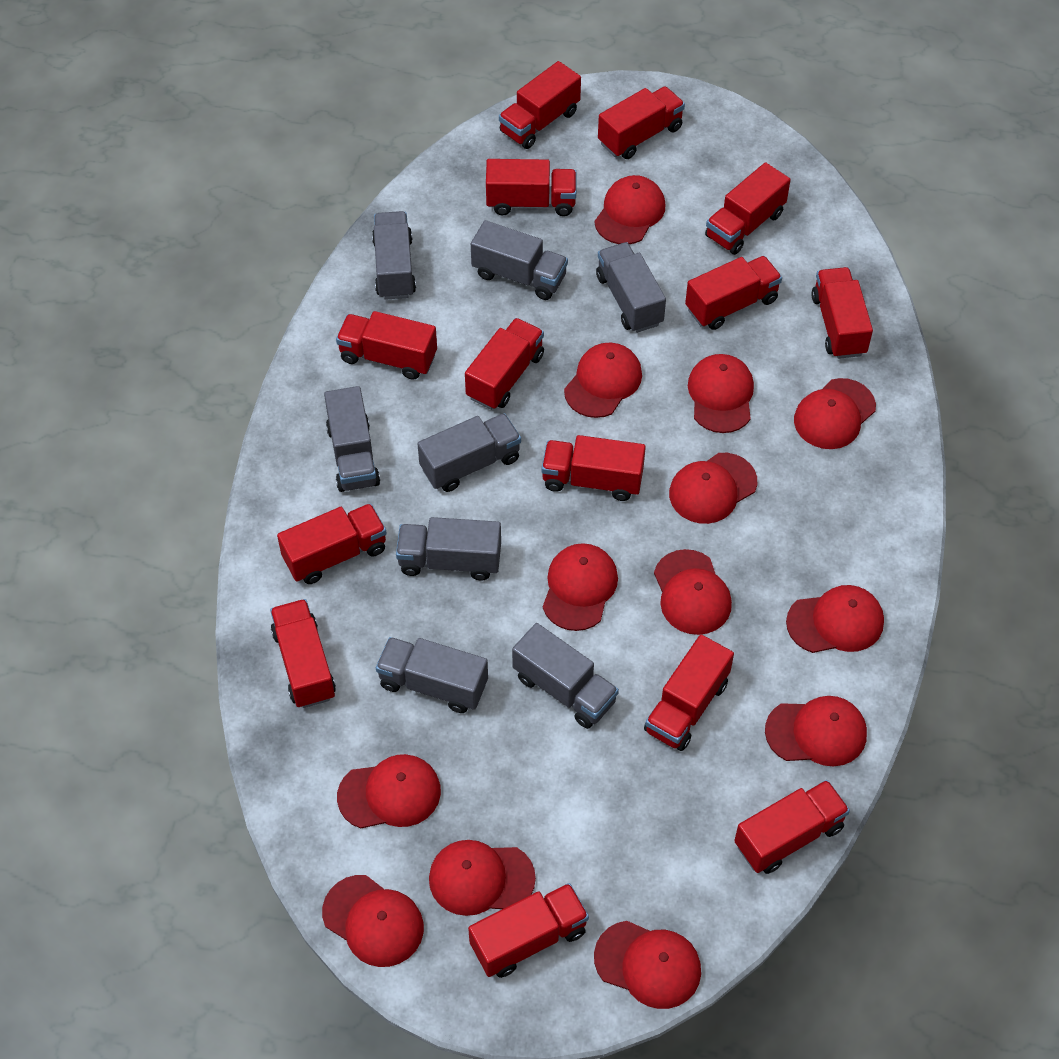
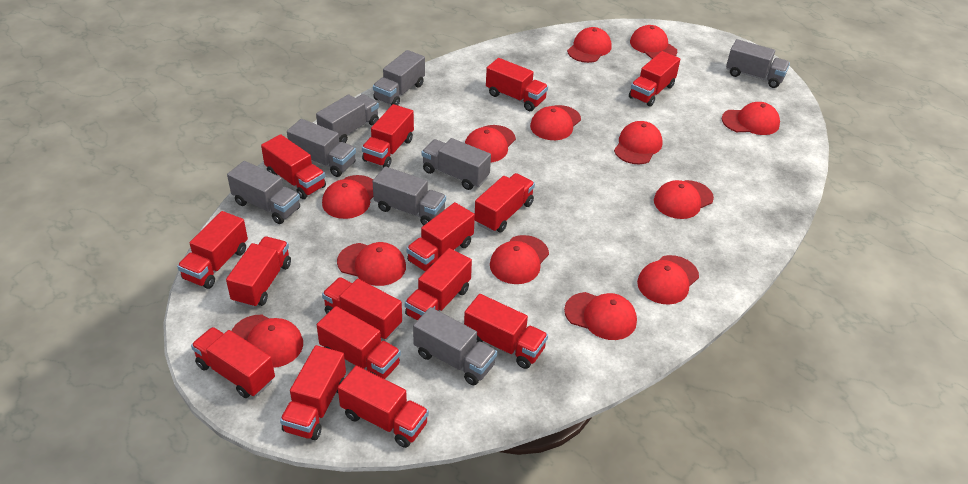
red truck: 14 -> 15

